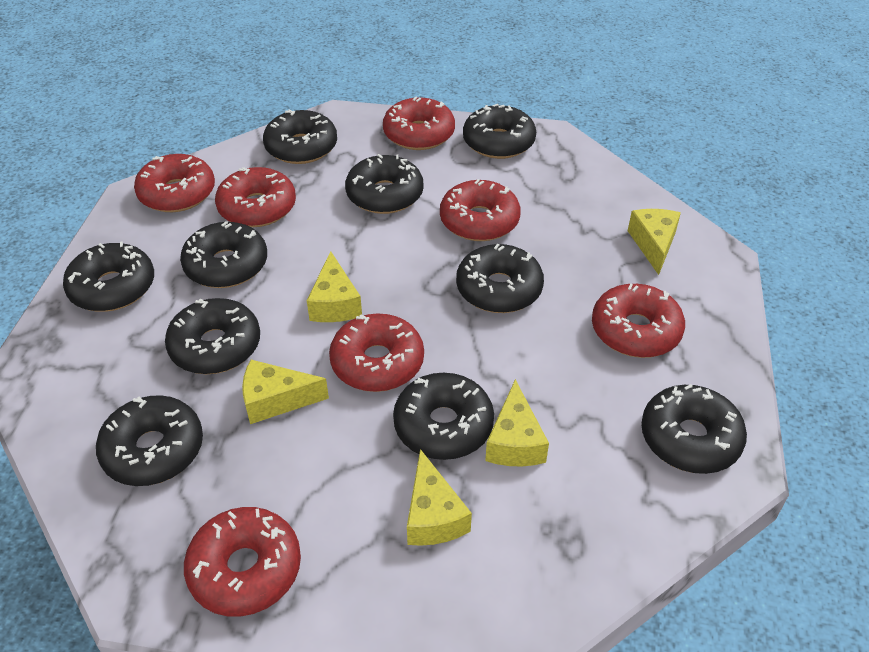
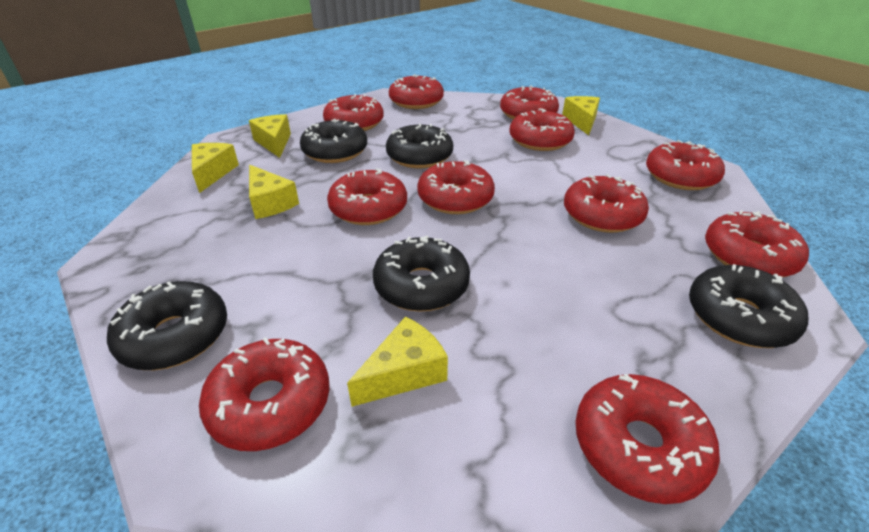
black donut: 10 -> 5
red donut: 7 -> 11

